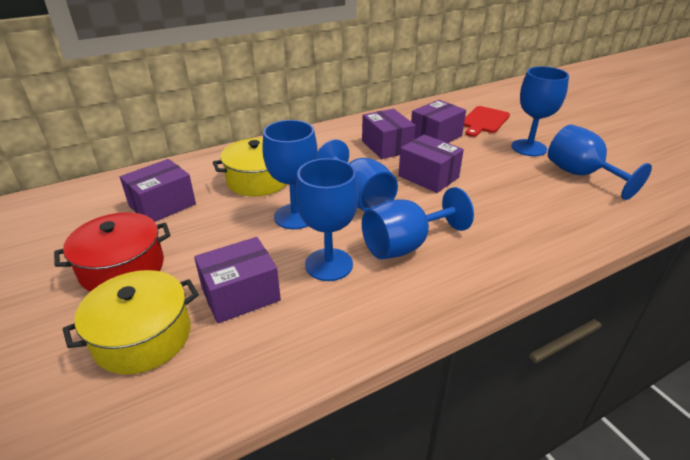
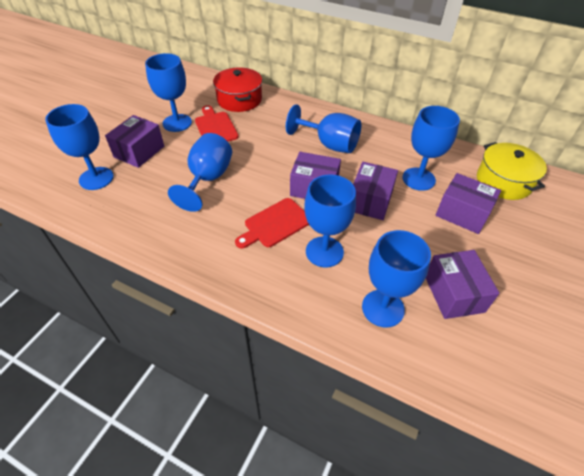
blue goblet: 6 -> 7
red cutting board: 1 -> 2
yellow pot: 2 -> 1

